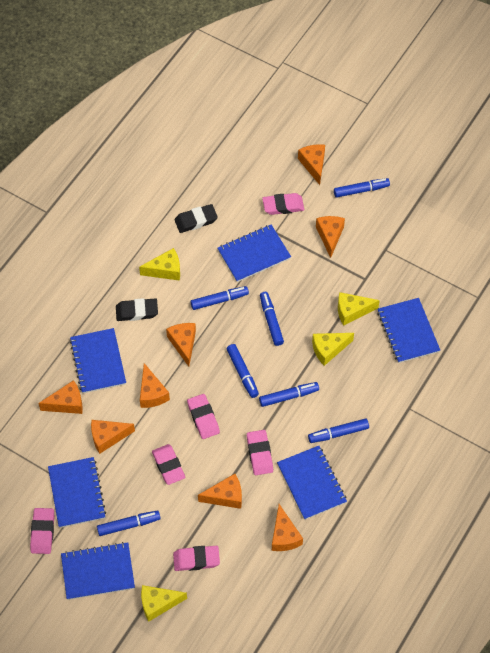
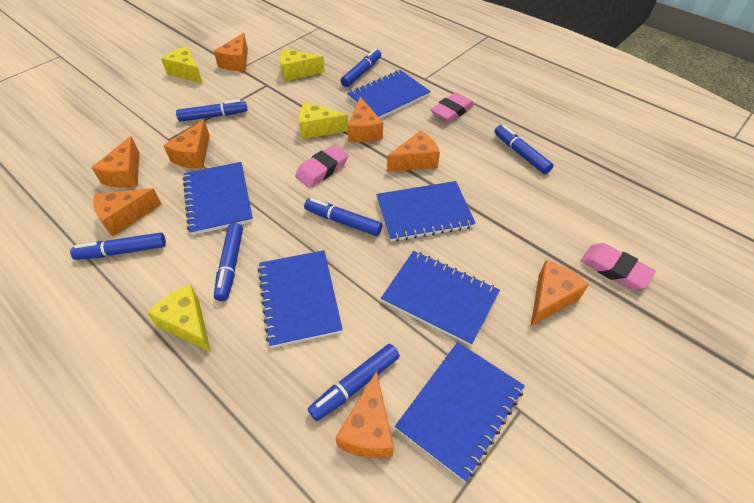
black eraser: 2 -> 0
pink eraser: 6 -> 3

